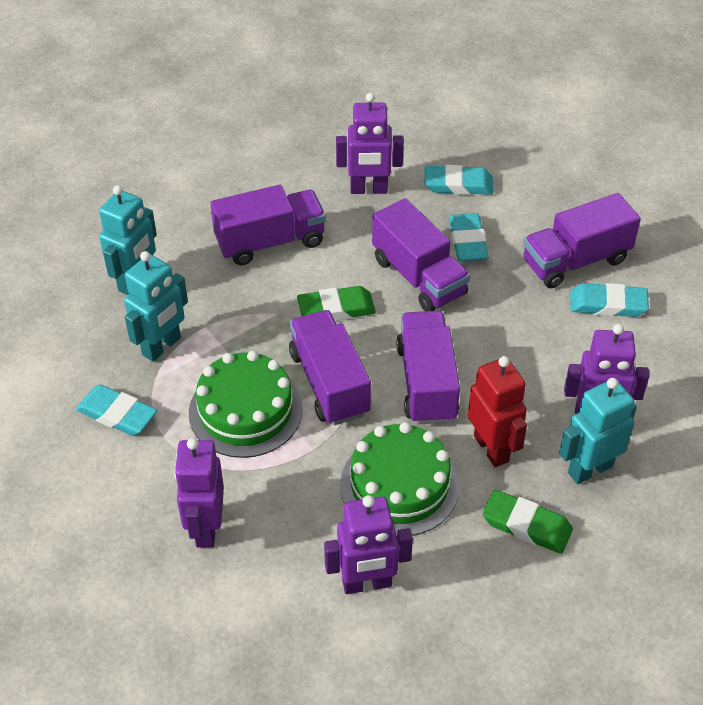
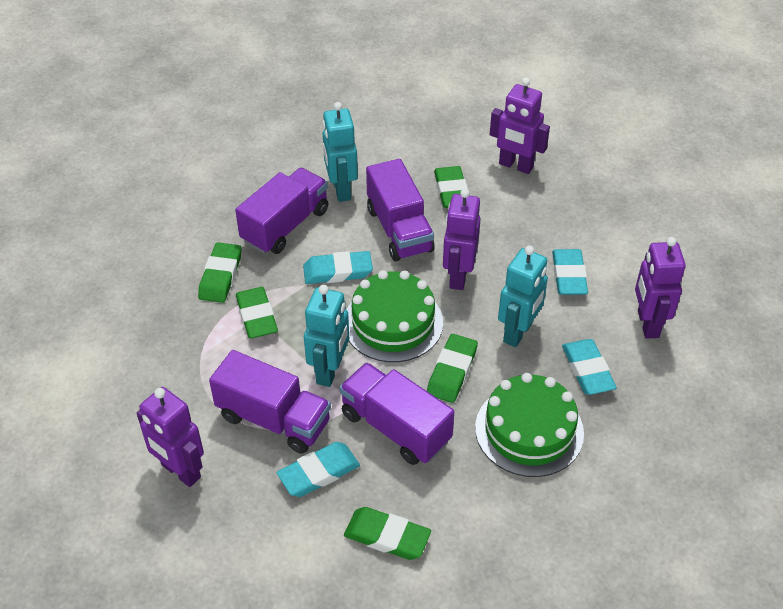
green eraser: 2 -> 5
purple truck: 5 -> 4
red robot: 1 -> 0

